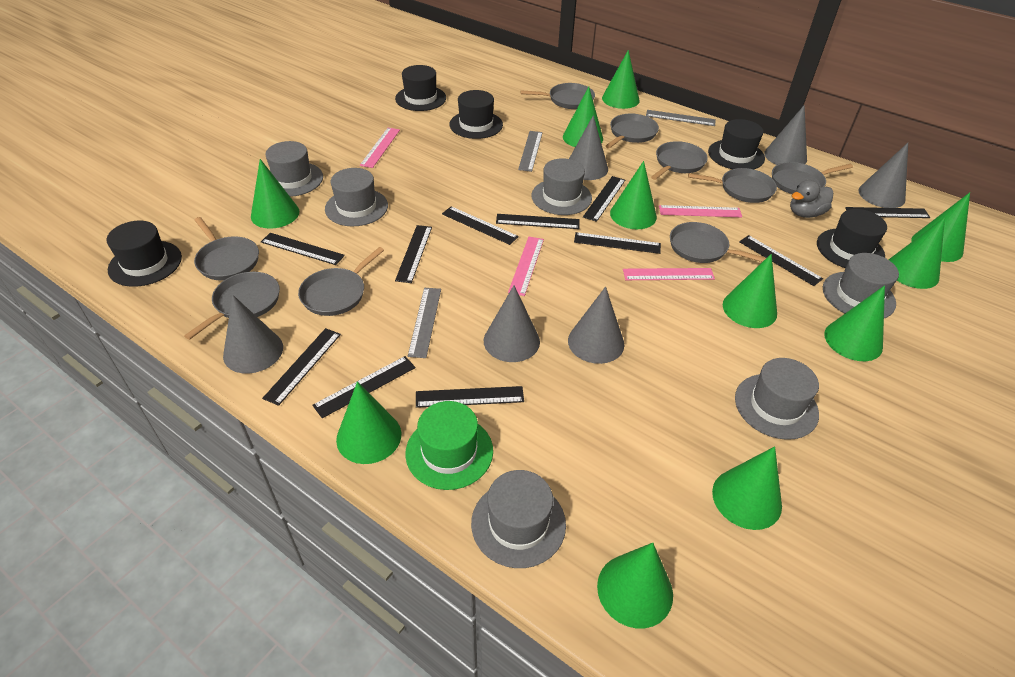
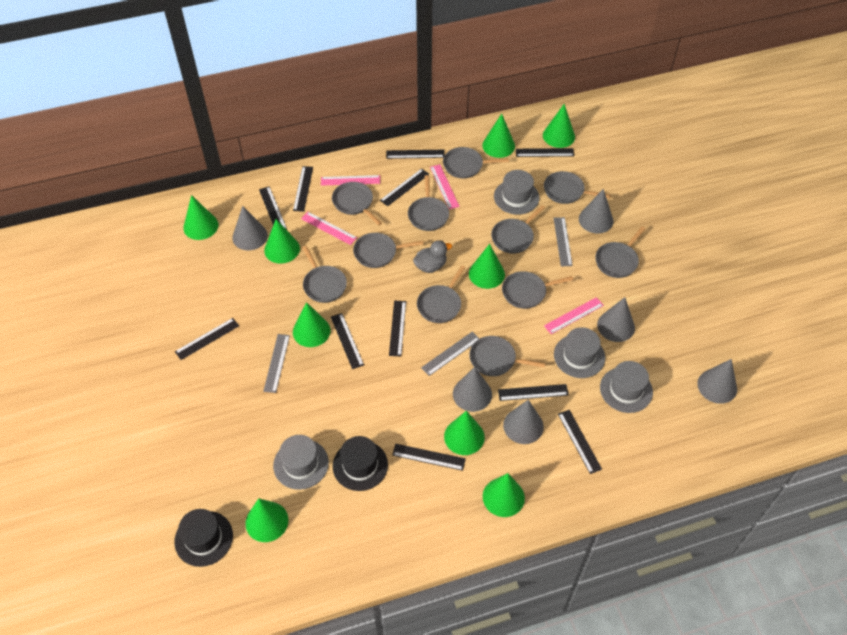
black hat: 5 -> 2
green cone: 11 -> 9
green hat: 1 -> 0
grey hat: 6 -> 4
grey pan: 9 -> 11

